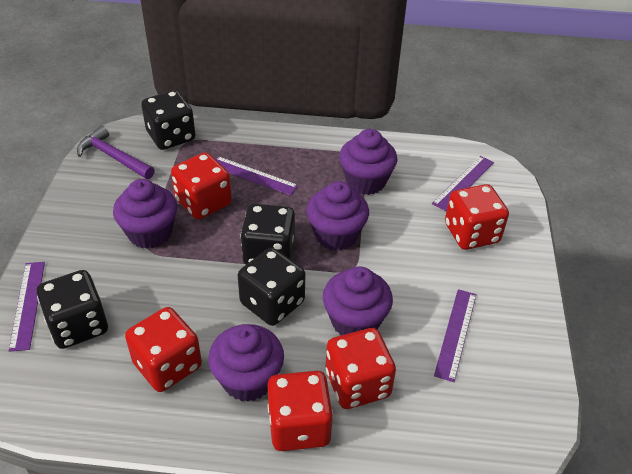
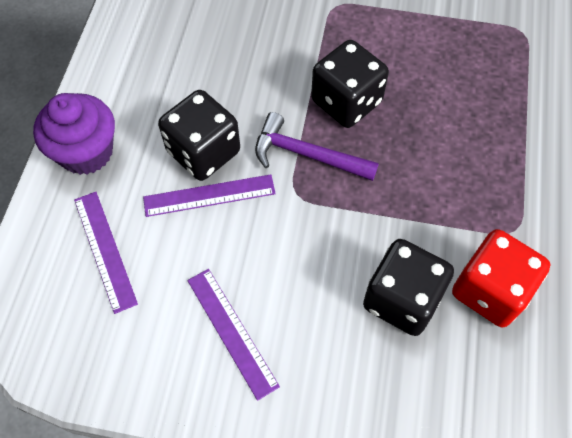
black dice: 4 -> 3
purple cupcake: 5 -> 1
purple ruler: 4 -> 3
red dice: 5 -> 1

